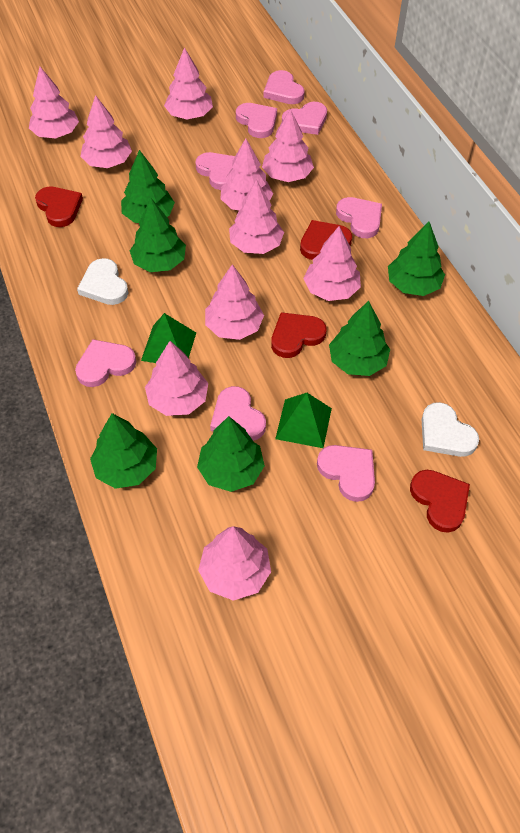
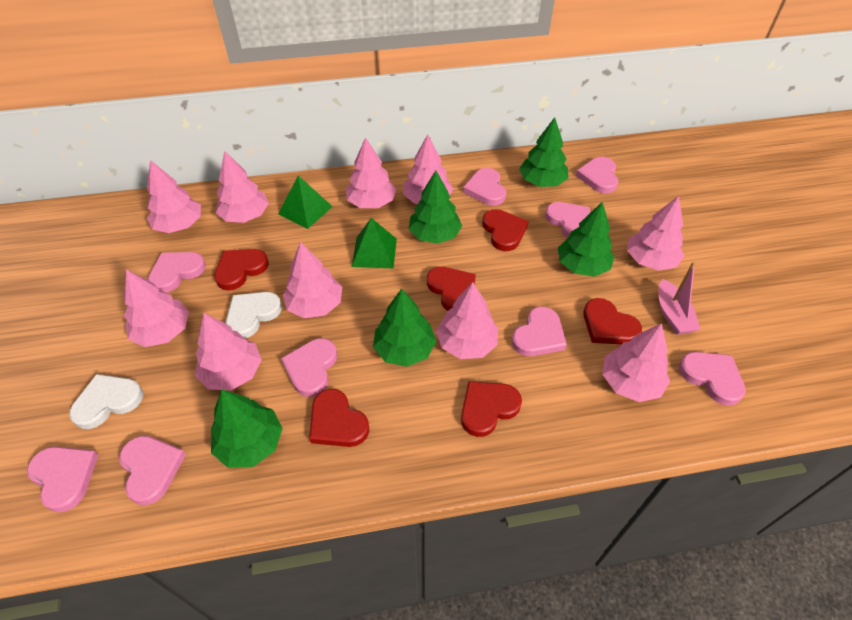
green tree: 6 -> 5
pink boat: 0 -> 1
pink heart: 8 -> 9
red heart: 4 -> 6

